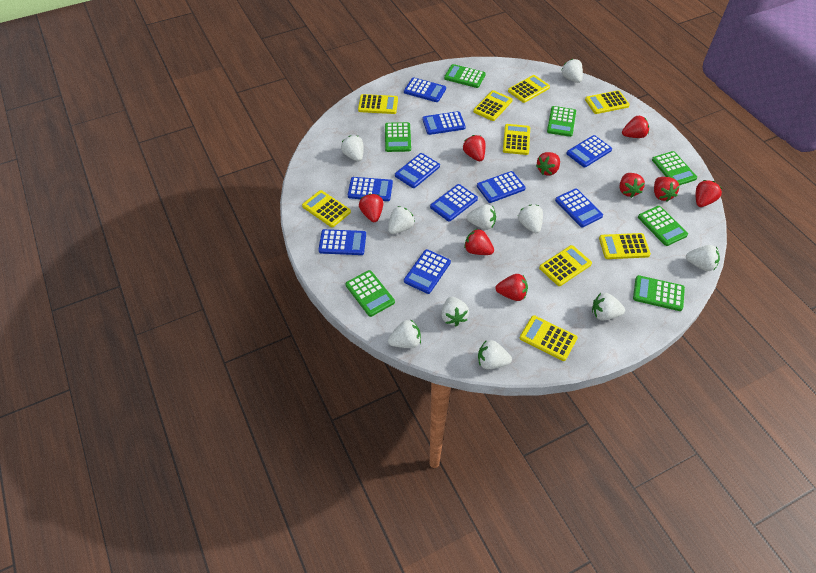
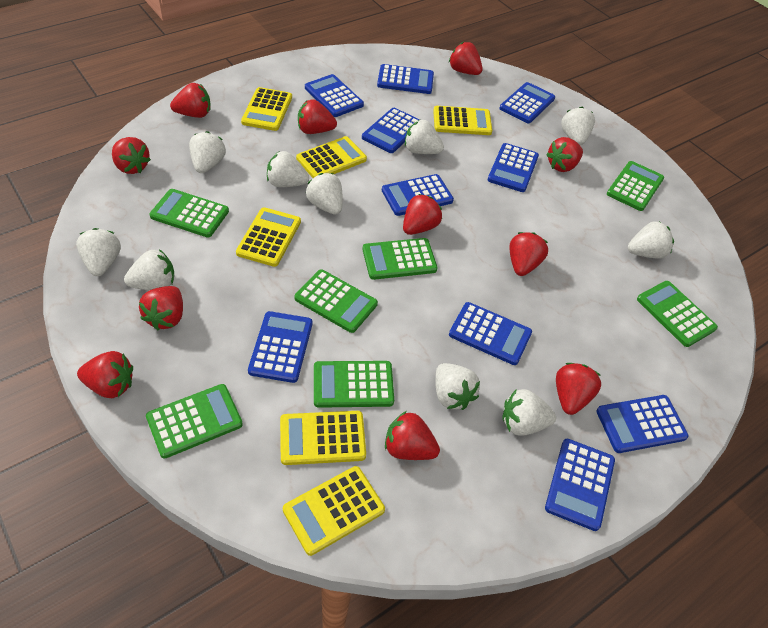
red strawberry: 9 -> 11
yellow calculator: 9 -> 6

